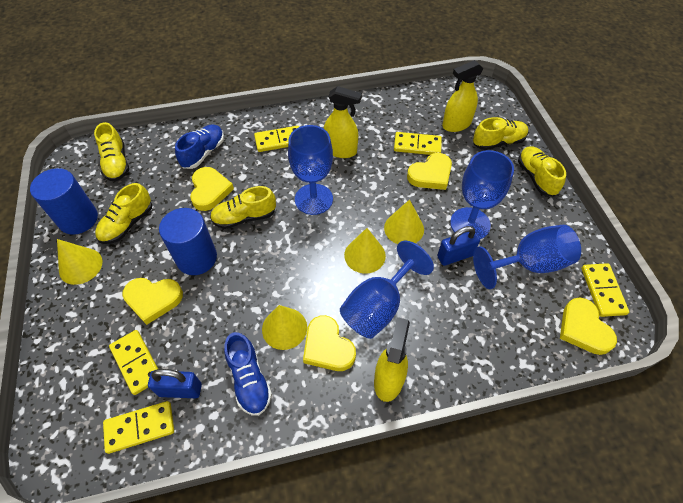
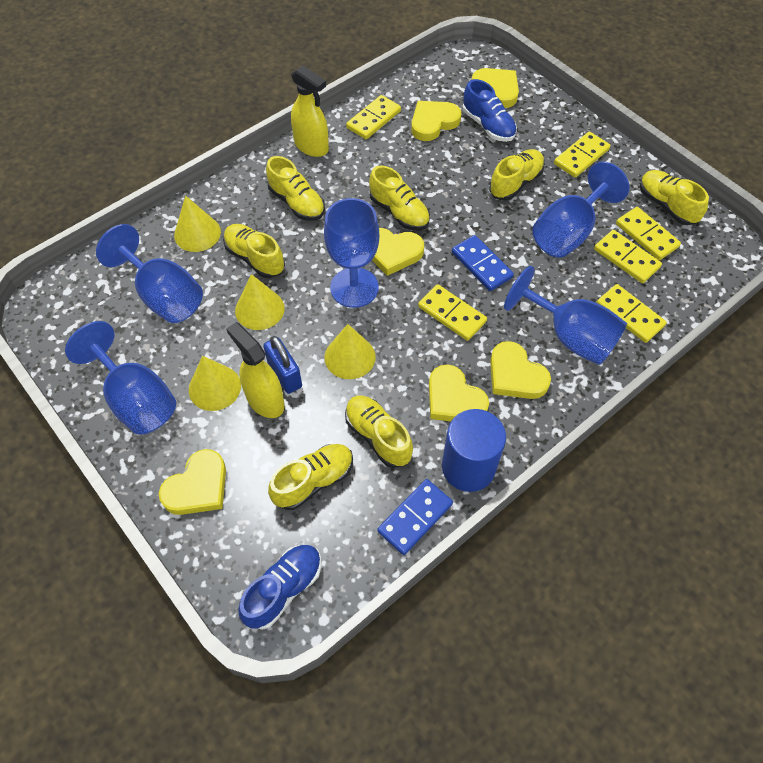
blue cylinder: 2 -> 1
blue domino: 0 -> 2
blue goblet: 4 -> 5
blue padlock: 2 -> 1
yellow domino: 5 -> 6
yellow heart: 5 -> 6
yellow shoe: 5 -> 7
yellow spray bottle: 3 -> 2

